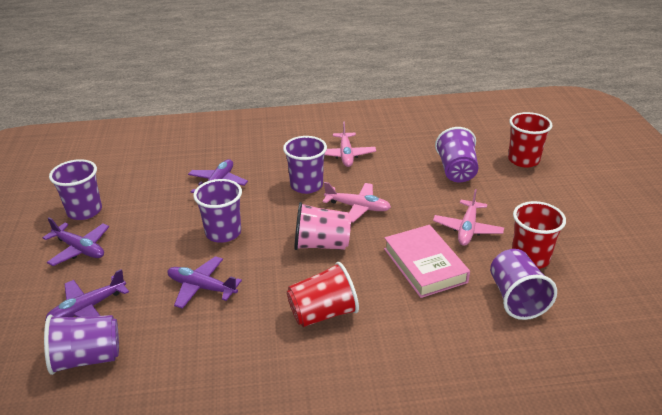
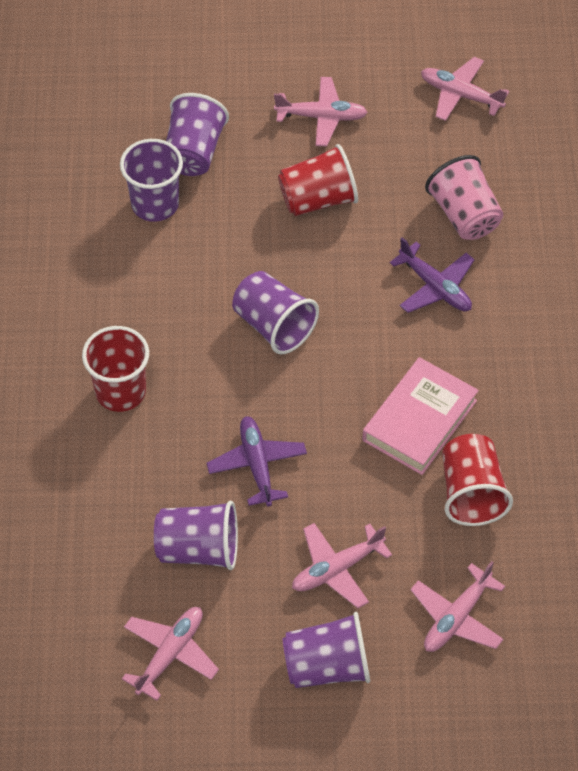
pink plane: 3 -> 5
purple cup: 6 -> 5
purple plane: 4 -> 2

